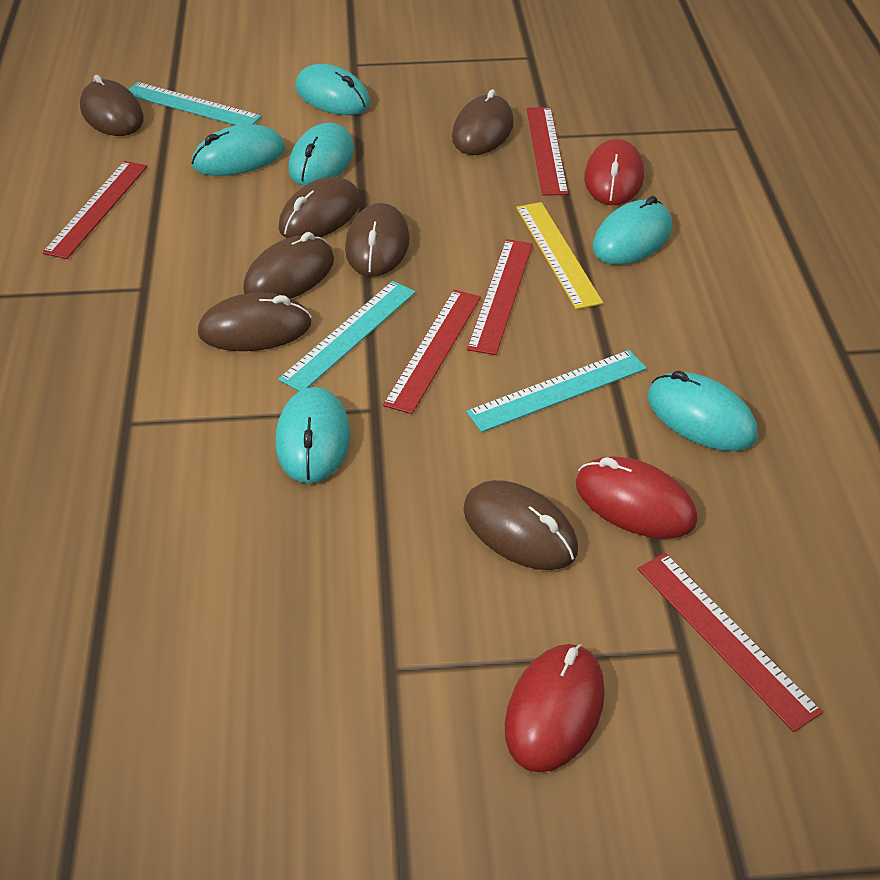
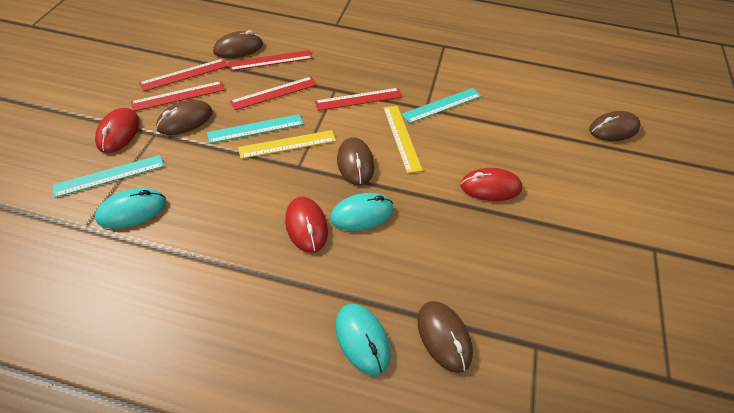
brown mouse: 7 -> 5
turquoise mouse: 6 -> 3
yellow ruler: 1 -> 2

